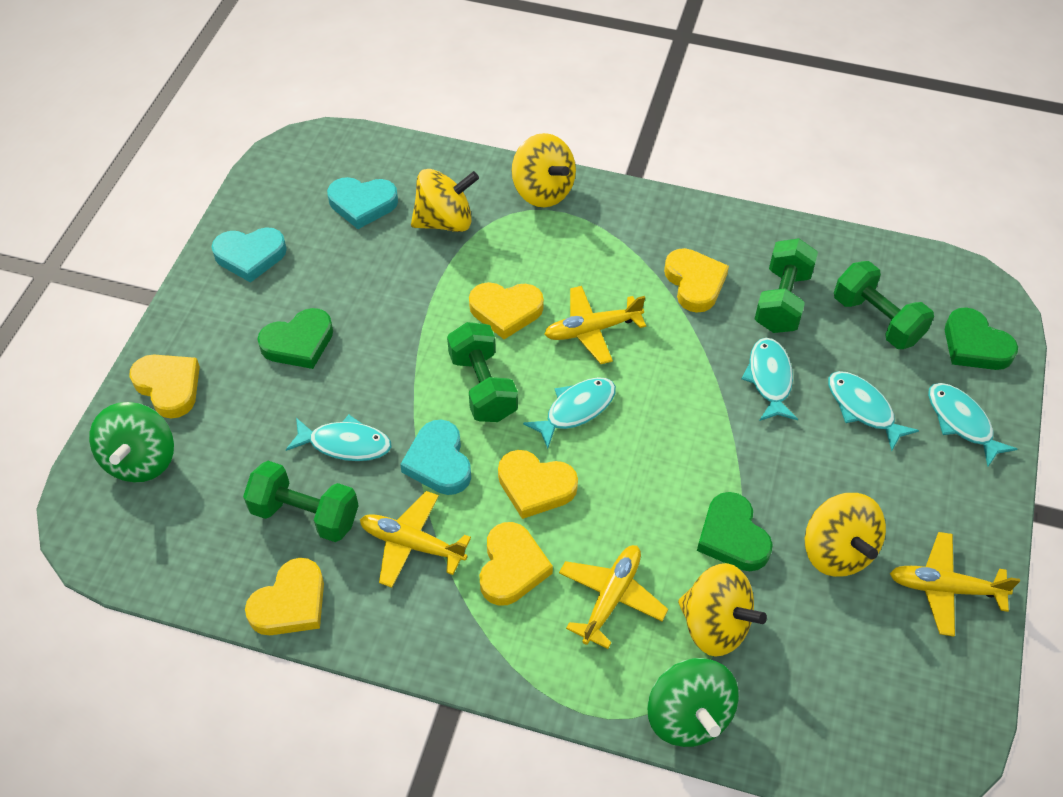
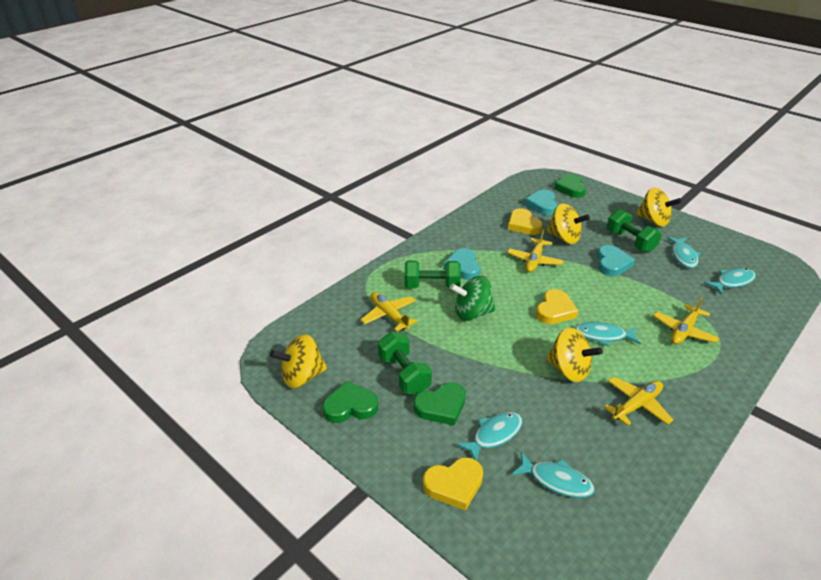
green dumbbell: 4 -> 3
green spinning top: 2 -> 1
yellow heart: 6 -> 3

